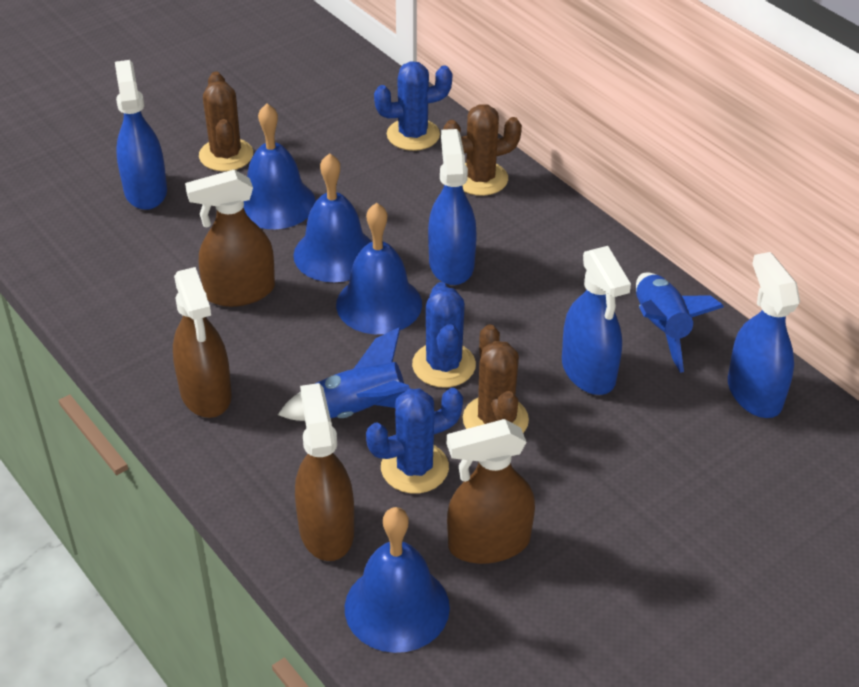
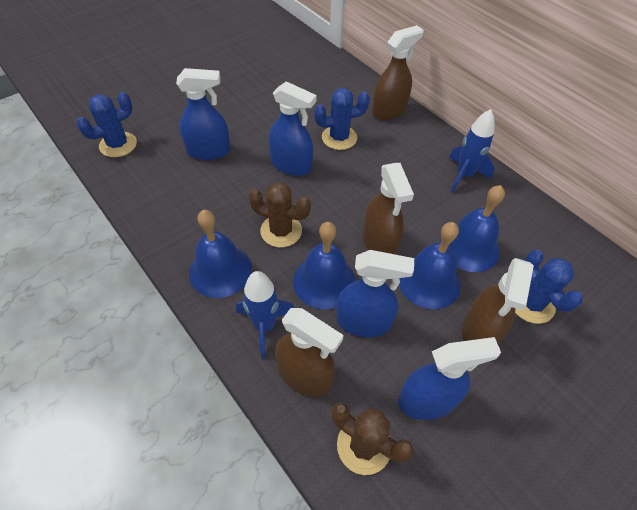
brown cactus: 3 -> 2

